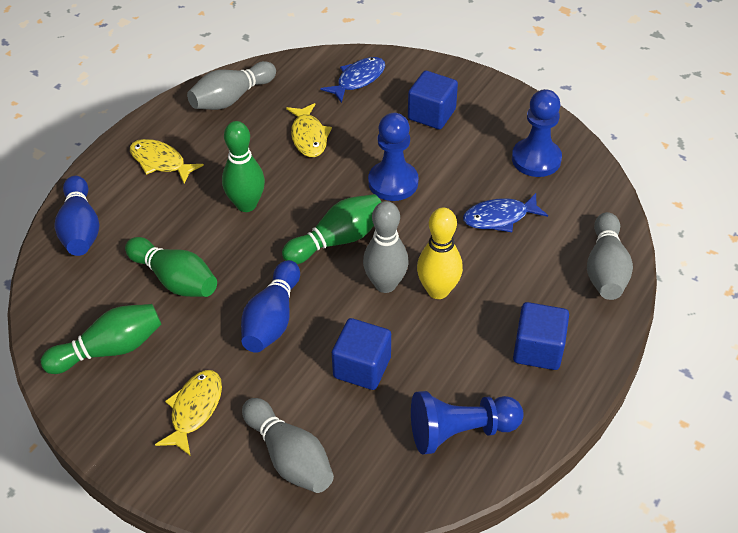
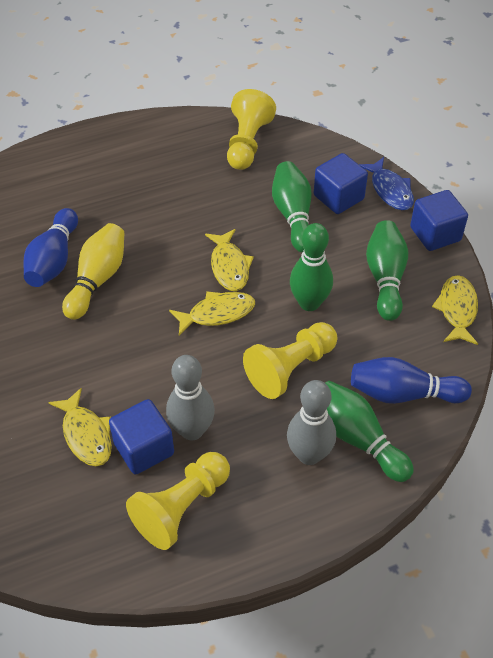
blue fish: 2 -> 1
blue pawn: 3 -> 0
grey bowling pin: 4 -> 2
yellow fish: 3 -> 4
yellow pawn: 0 -> 3

